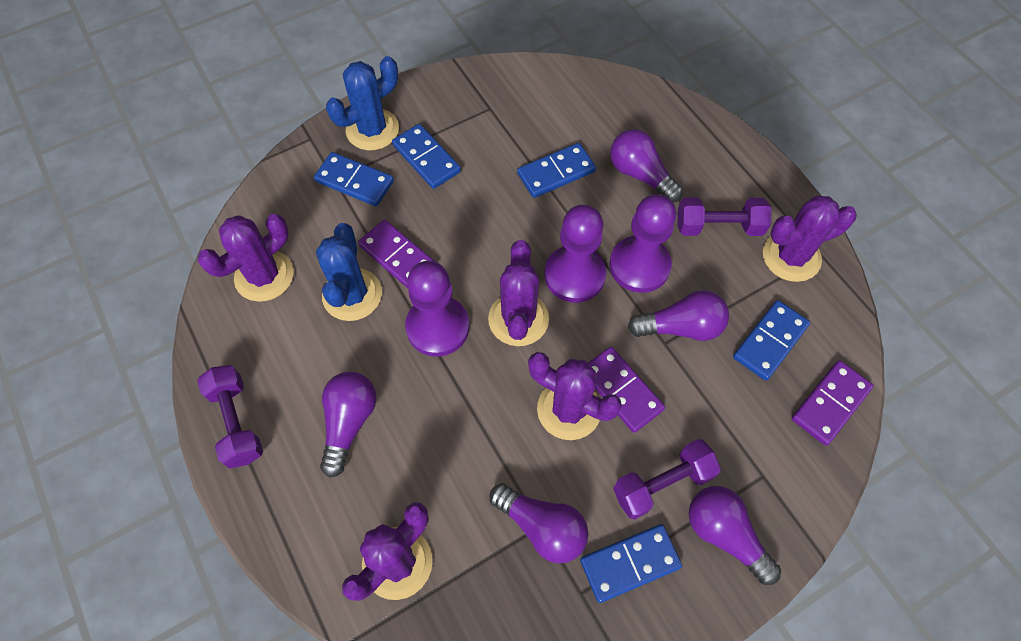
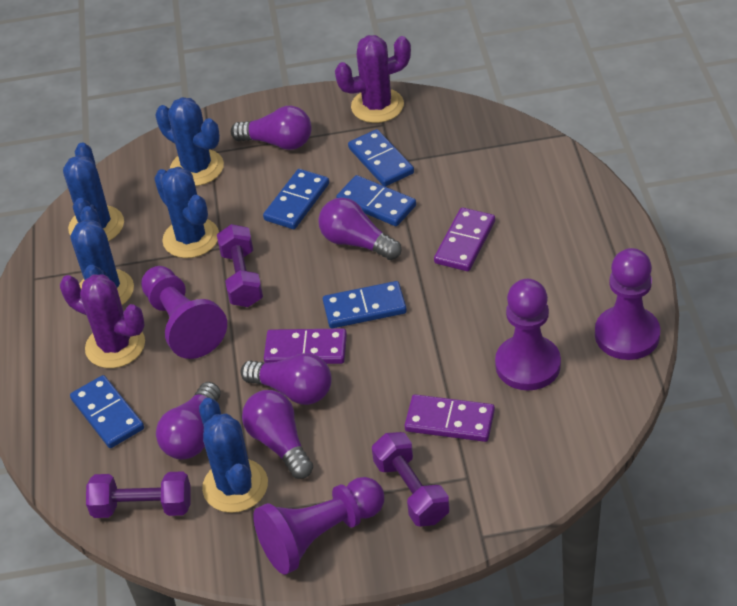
blue cactus: 2 -> 5
purple cactus: 5 -> 2
purple pawn: 3 -> 4

